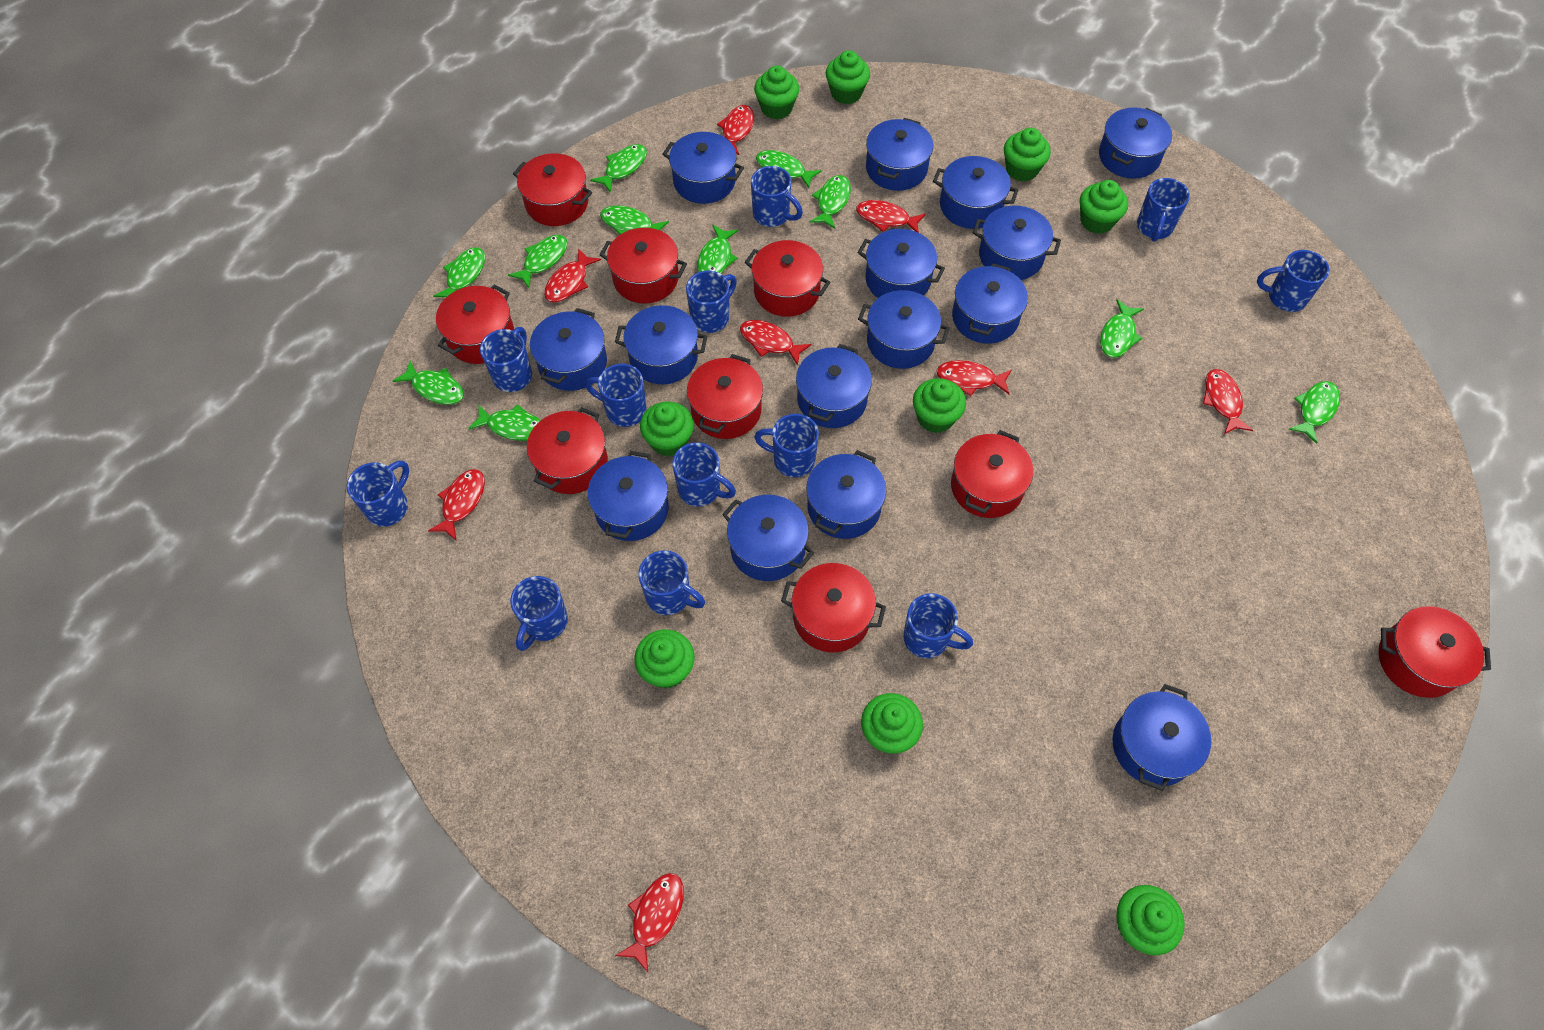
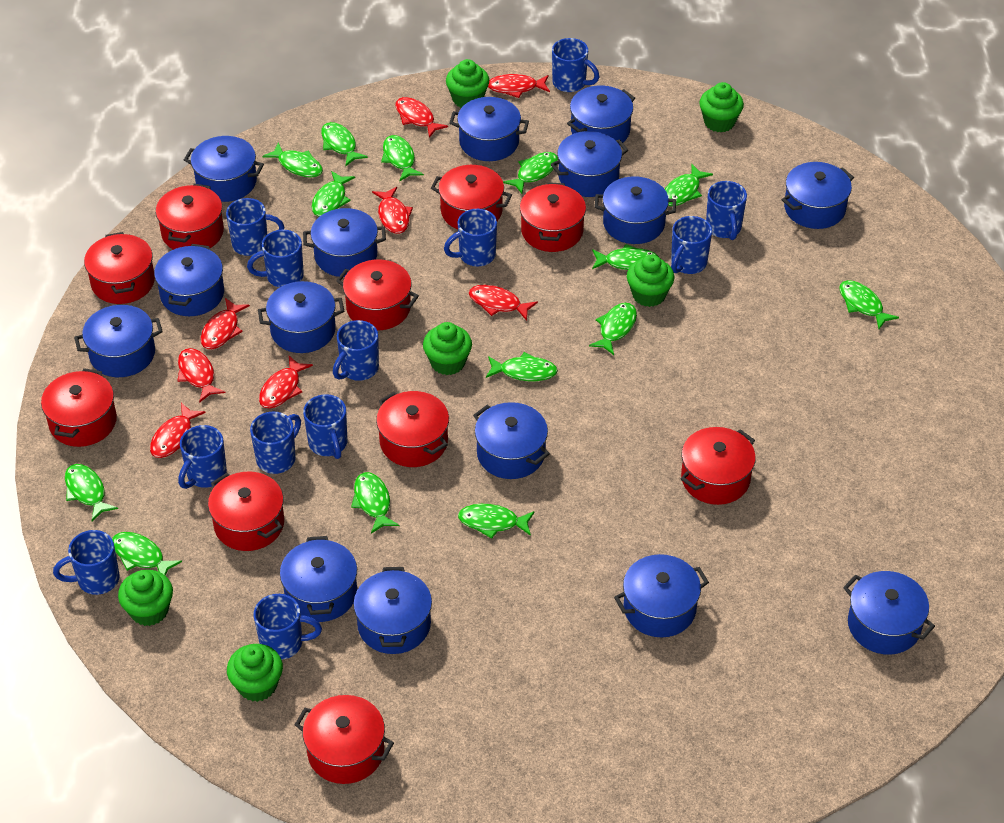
green cupcake: 9 -> 6
green fish: 11 -> 14
red pot: 9 -> 10

